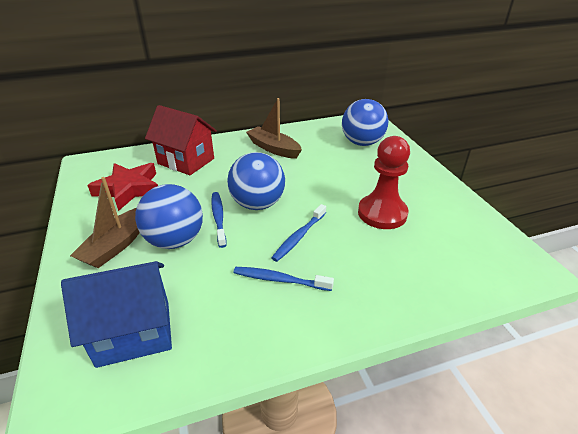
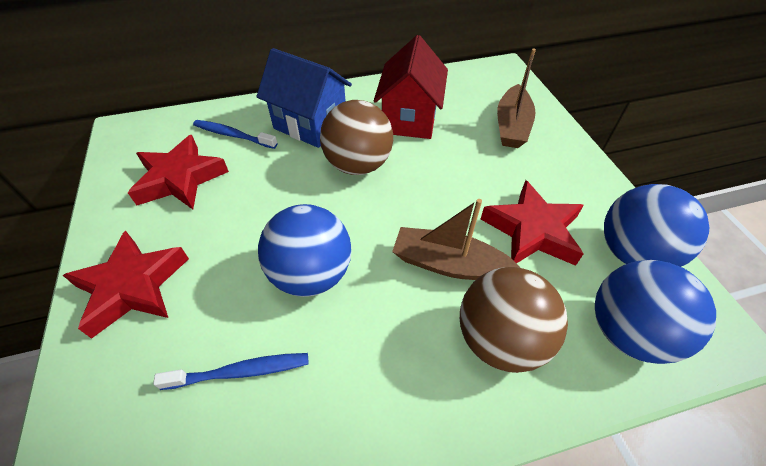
blue toothbrush: 3 -> 2
brown ball: 0 -> 2
red pawn: 1 -> 0
red star: 1 -> 3

